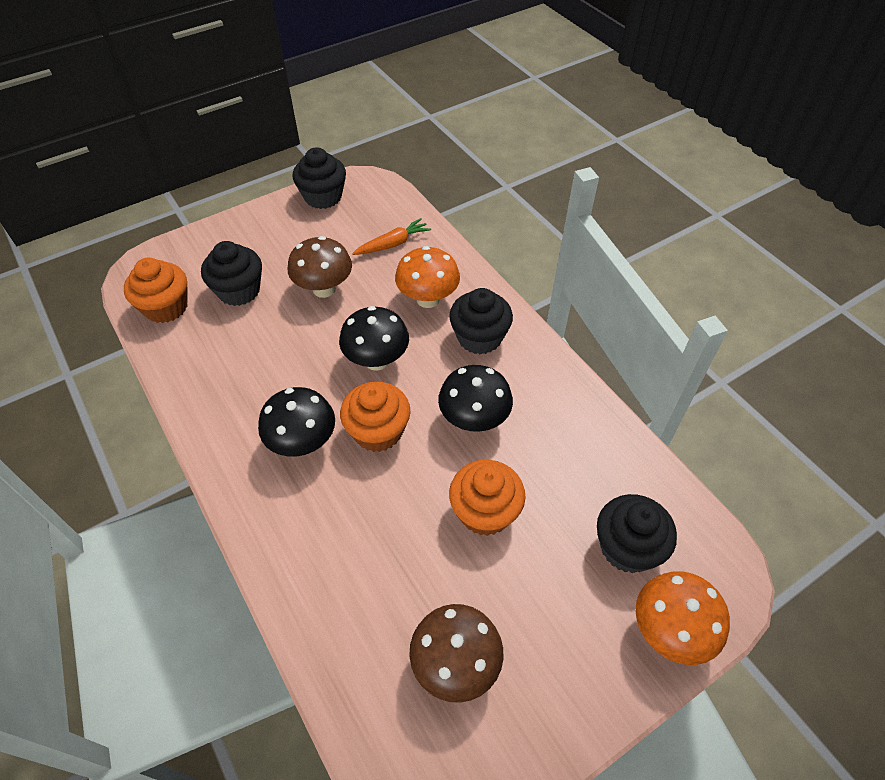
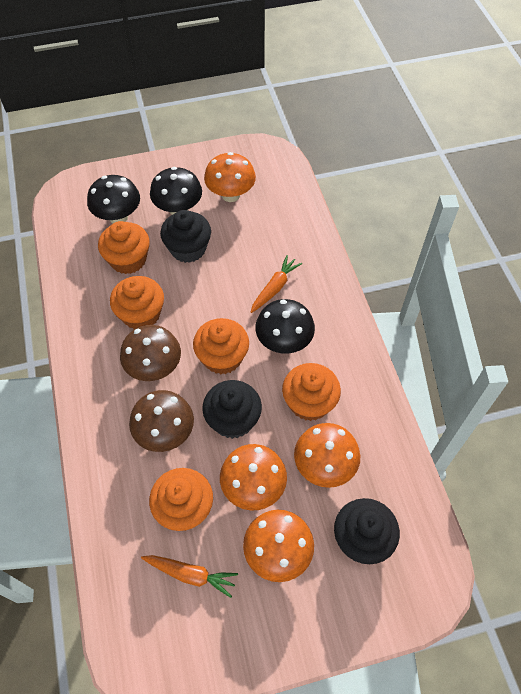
black cupcake: 4 -> 3
orange carrot: 1 -> 2
orange cupcake: 3 -> 5
orange mushroom: 2 -> 4

